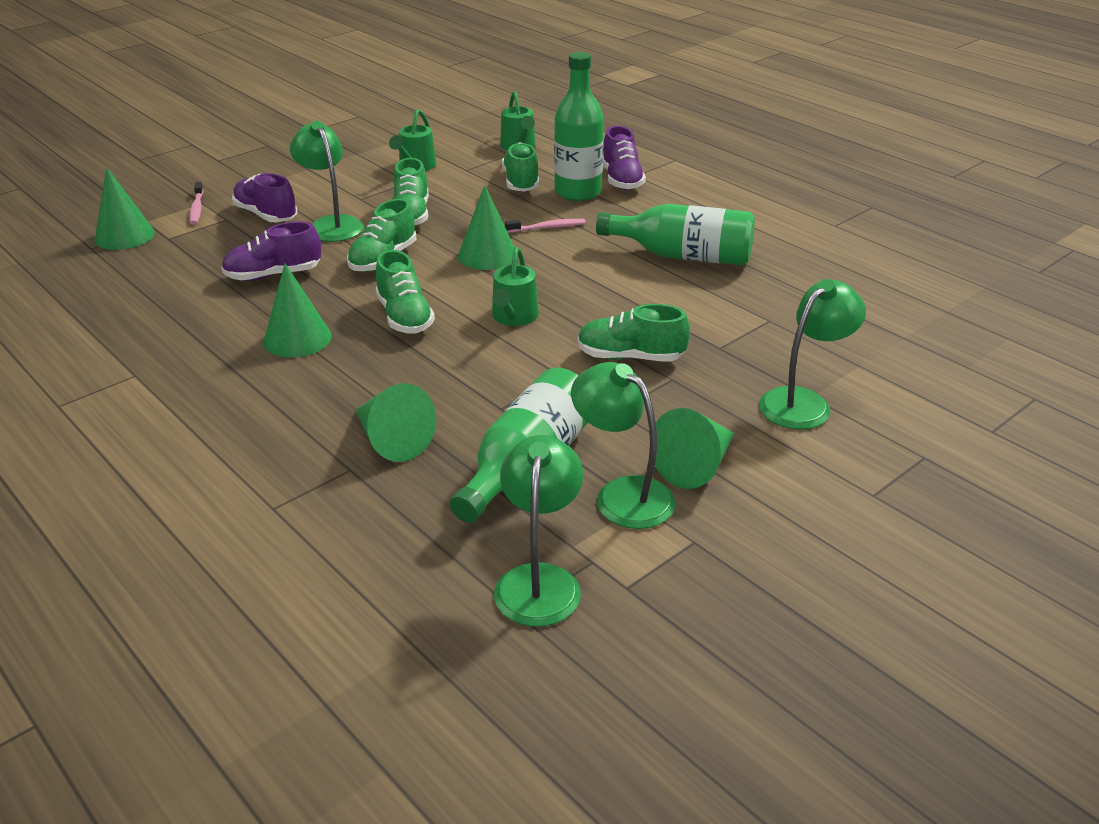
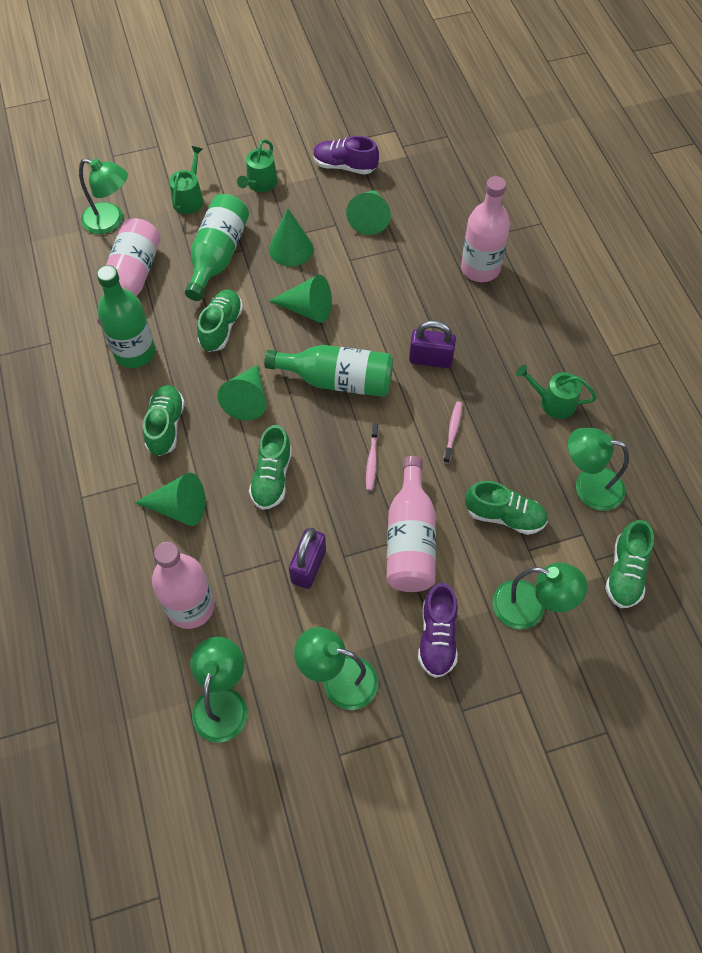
green lamp: 4 -> 5
pink bottle: 0 -> 4
purple padlock: 0 -> 2
purple shoe: 3 -> 2

